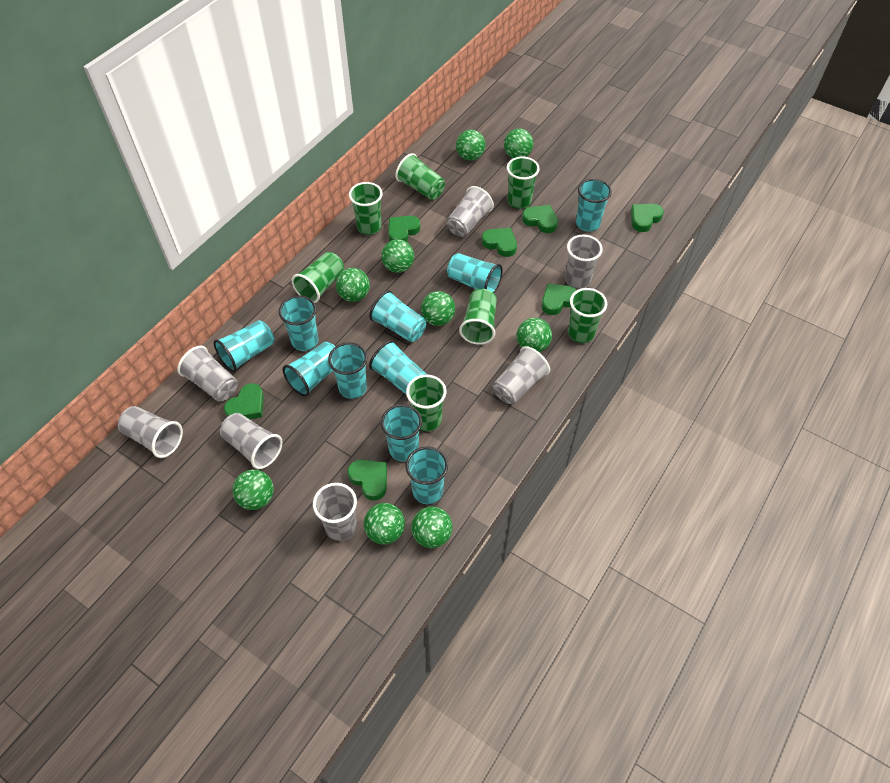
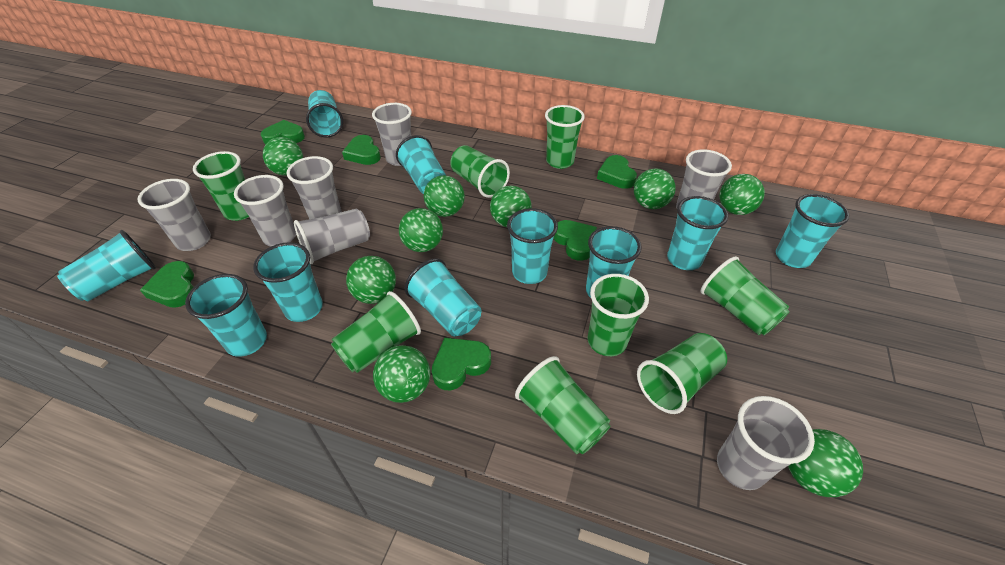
green cup: 7 -> 8
green heart: 7 -> 6

